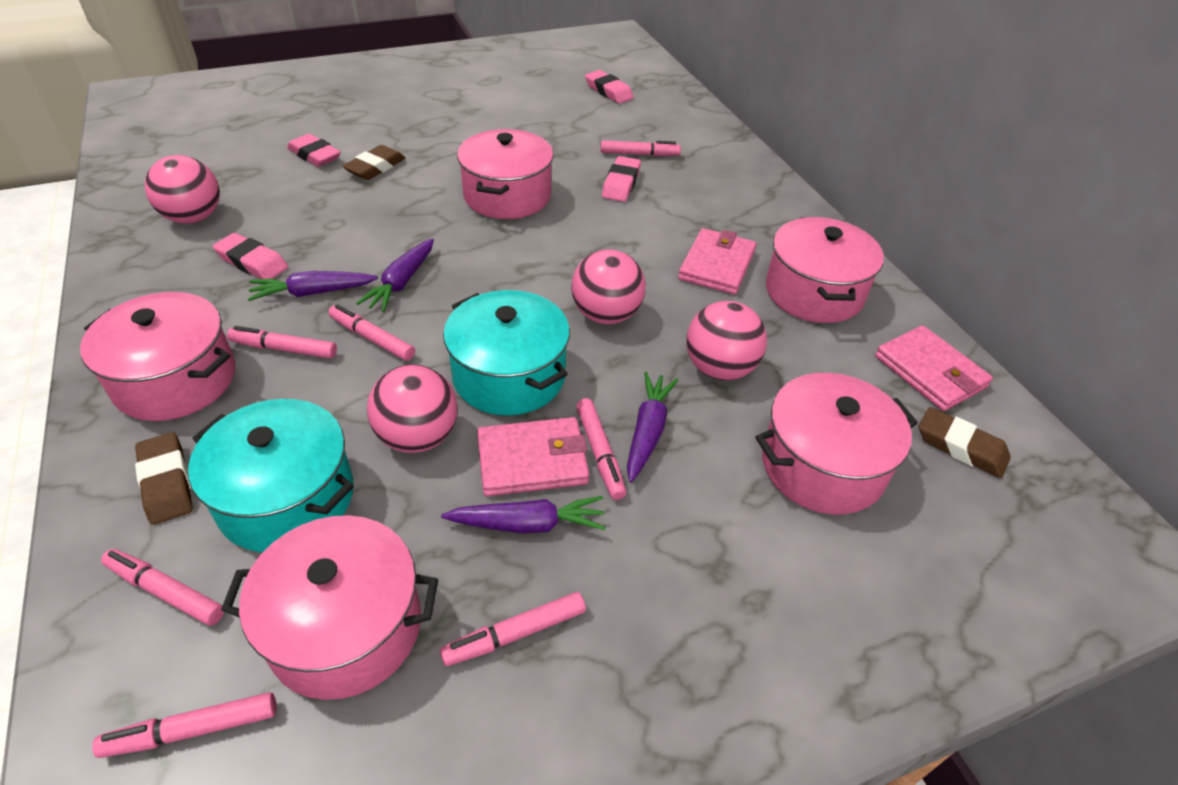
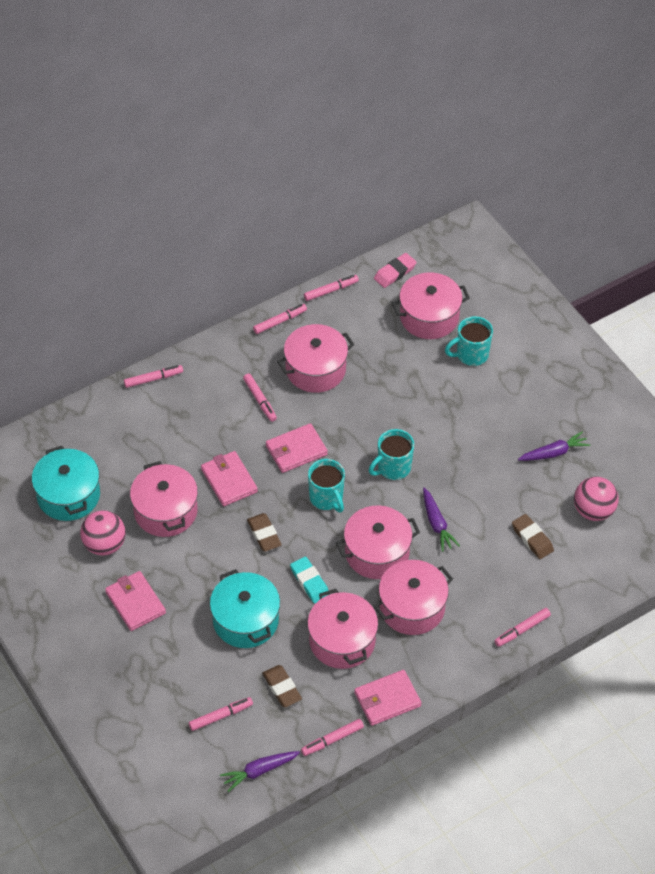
pink ball: 4 -> 2
pink eraser: 4 -> 1
pink pot: 5 -> 6
pink wallet: 3 -> 4
purple carrot: 4 -> 3
turquoise eraser: 0 -> 1
turquoise mug: 0 -> 3

